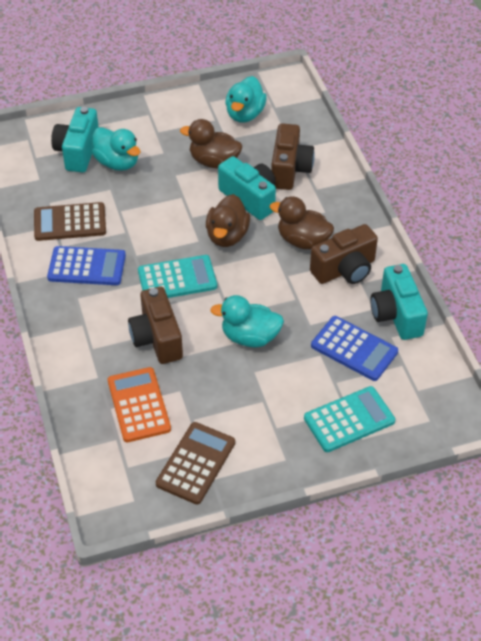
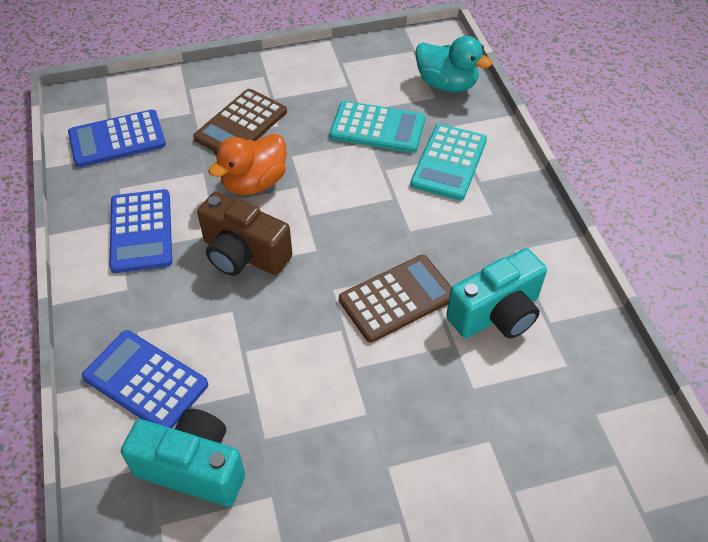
blue calculator: 2 -> 3
brown camera: 3 -> 1
brown duck: 3 -> 0
orange calculator: 1 -> 0
orange duck: 0 -> 1
turquoise camera: 3 -> 2
turquoise duck: 3 -> 1

